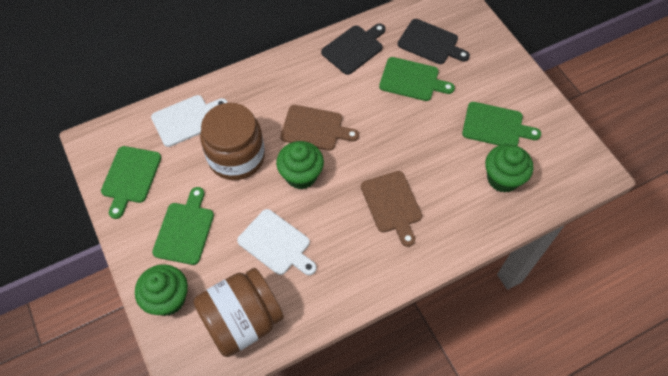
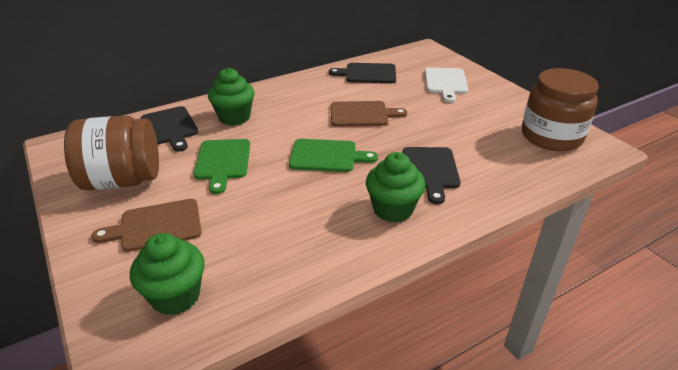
black cutting board: 2 -> 3
green cutting board: 4 -> 2
white cutting board: 2 -> 1

